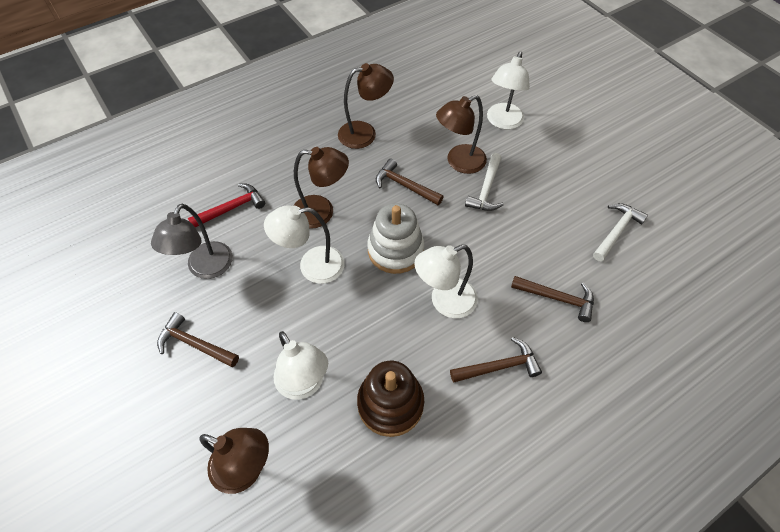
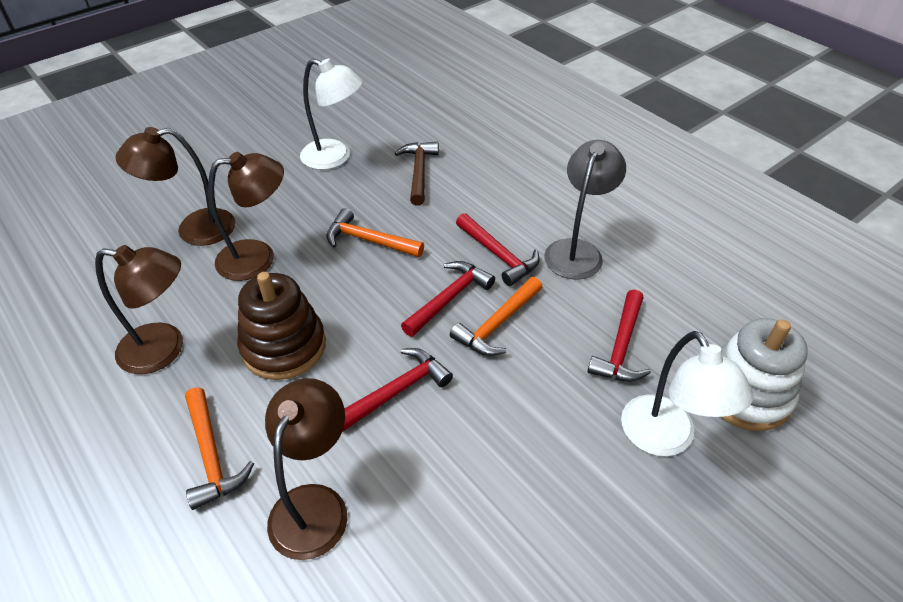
brown hammer: 4 -> 1
orange hammer: 0 -> 3
red hammer: 1 -> 4
white hammer: 2 -> 0
white lamp: 4 -> 2

